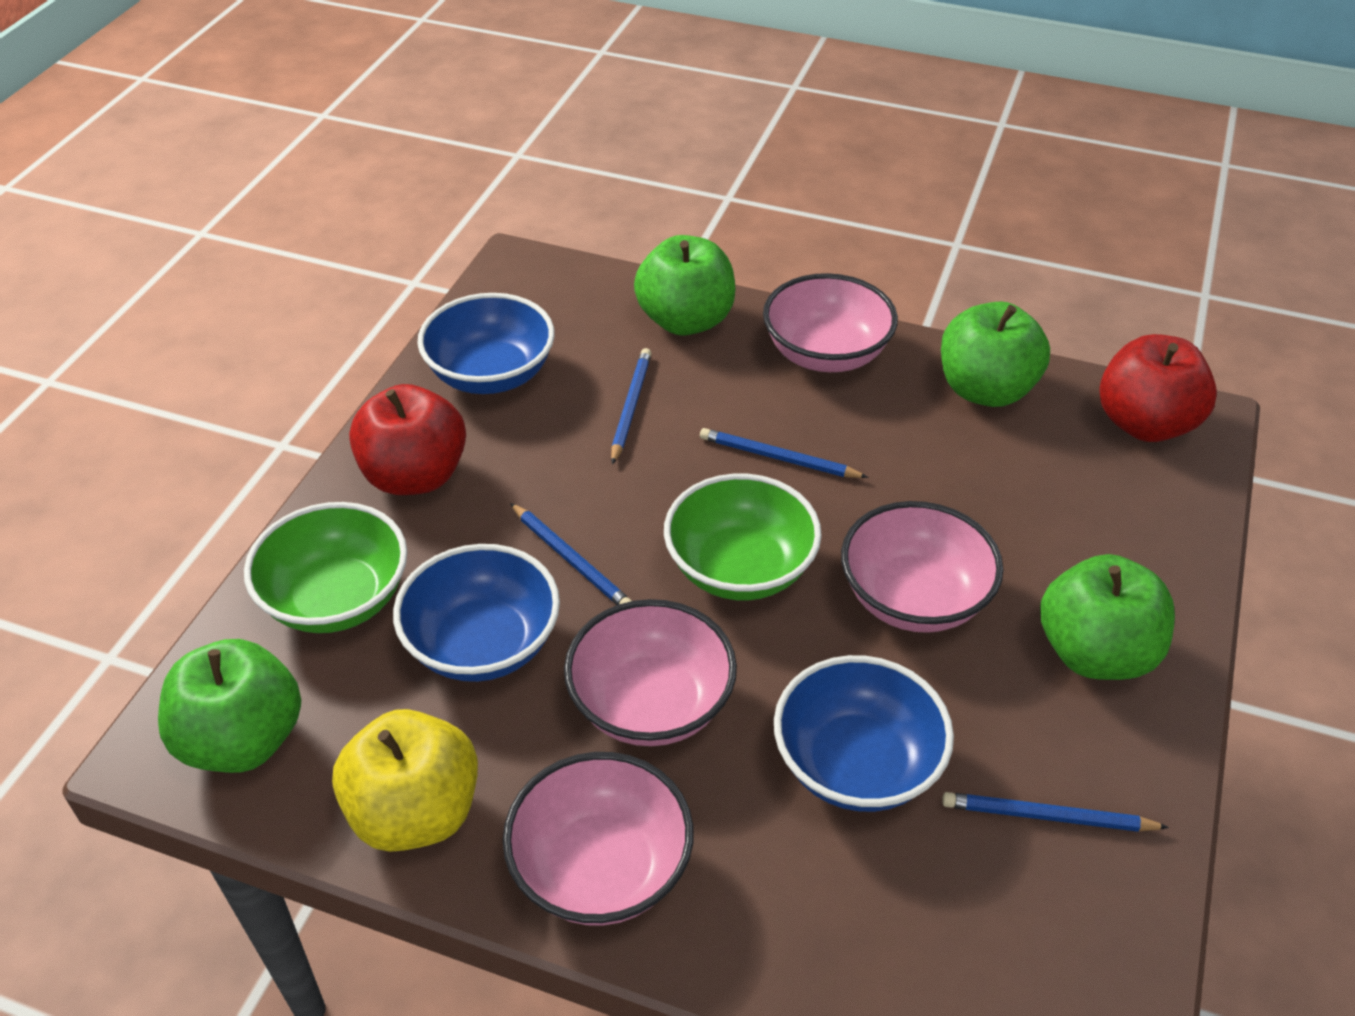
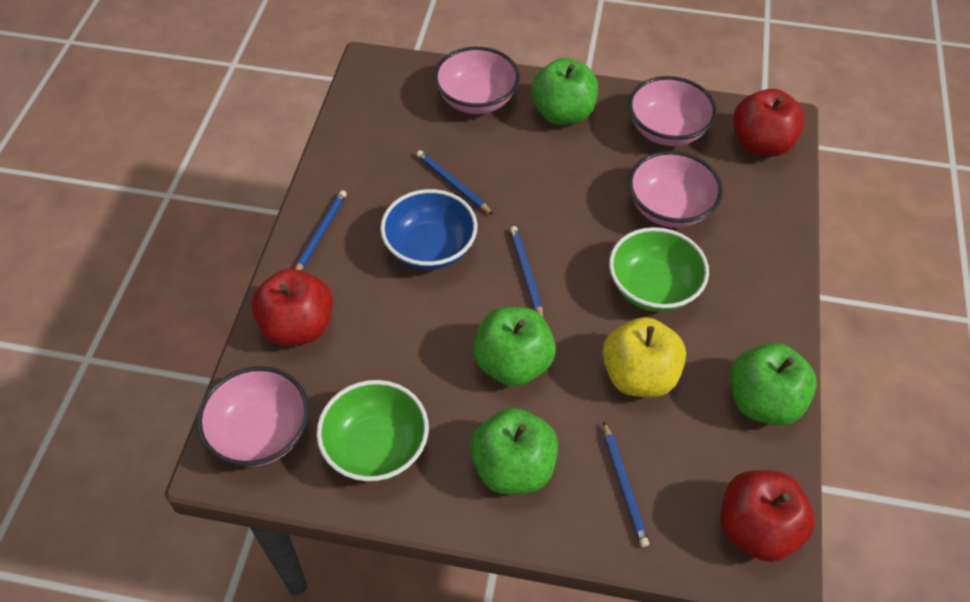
blue bowl: 3 -> 1
red apple: 2 -> 3

